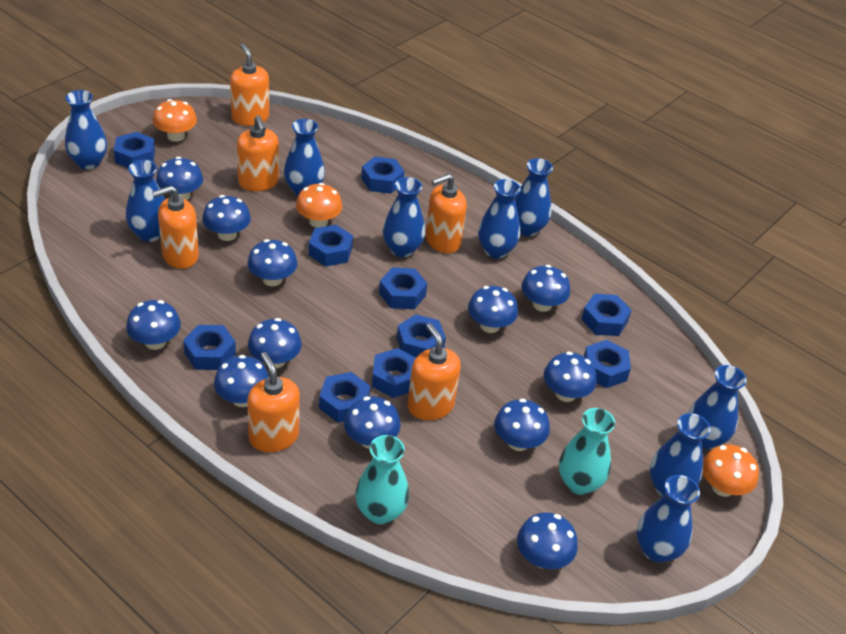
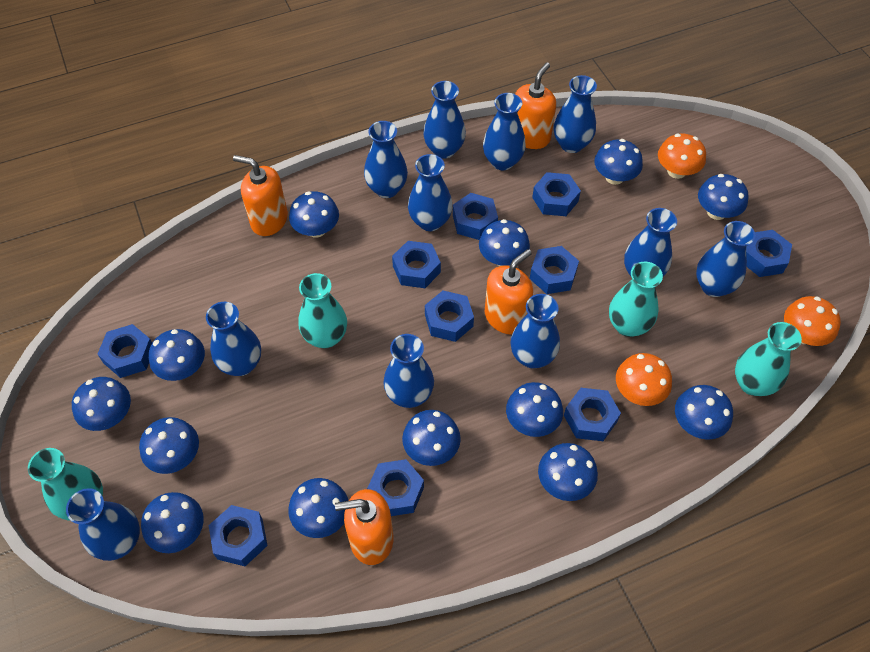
blue mushroom: 12 -> 13
blue vase: 9 -> 11
orange soap dispenser: 6 -> 4
turquoise vase: 2 -> 4

